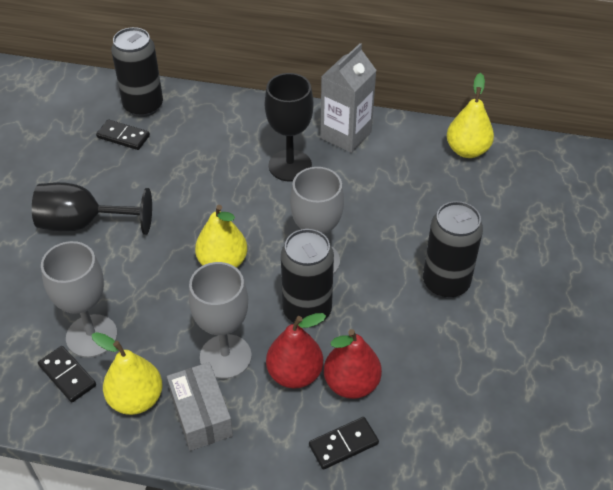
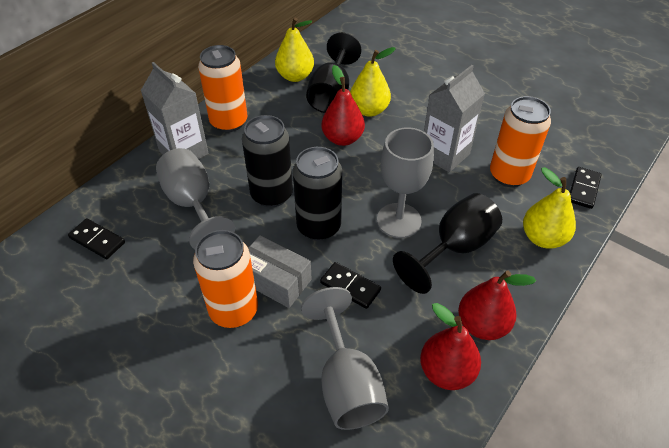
black can: 3 -> 2
grey carton: 1 -> 2
orange can: 0 -> 3
red pear: 2 -> 3

